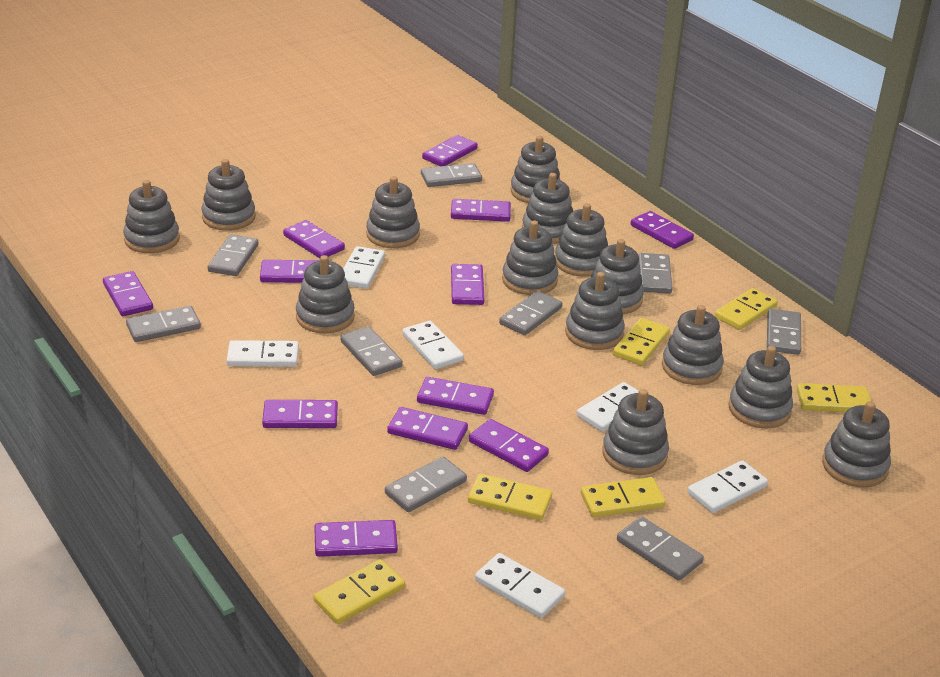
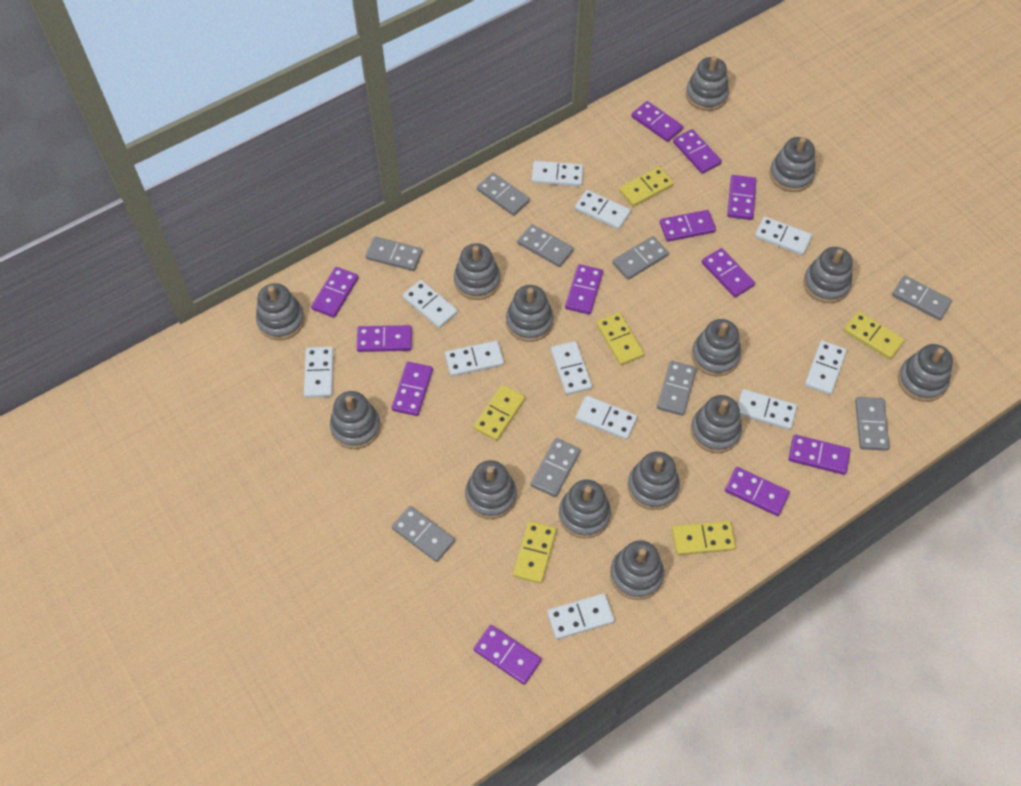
white domino: 6 -> 11

